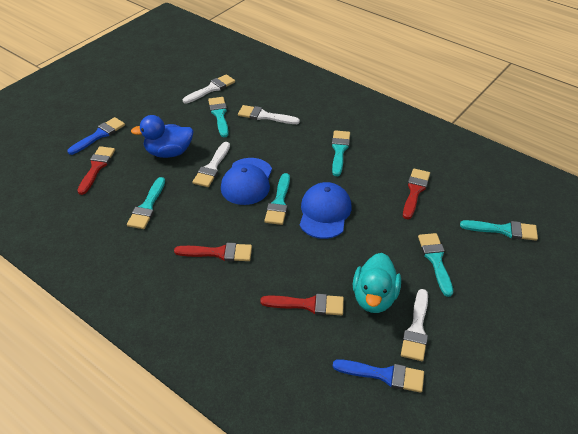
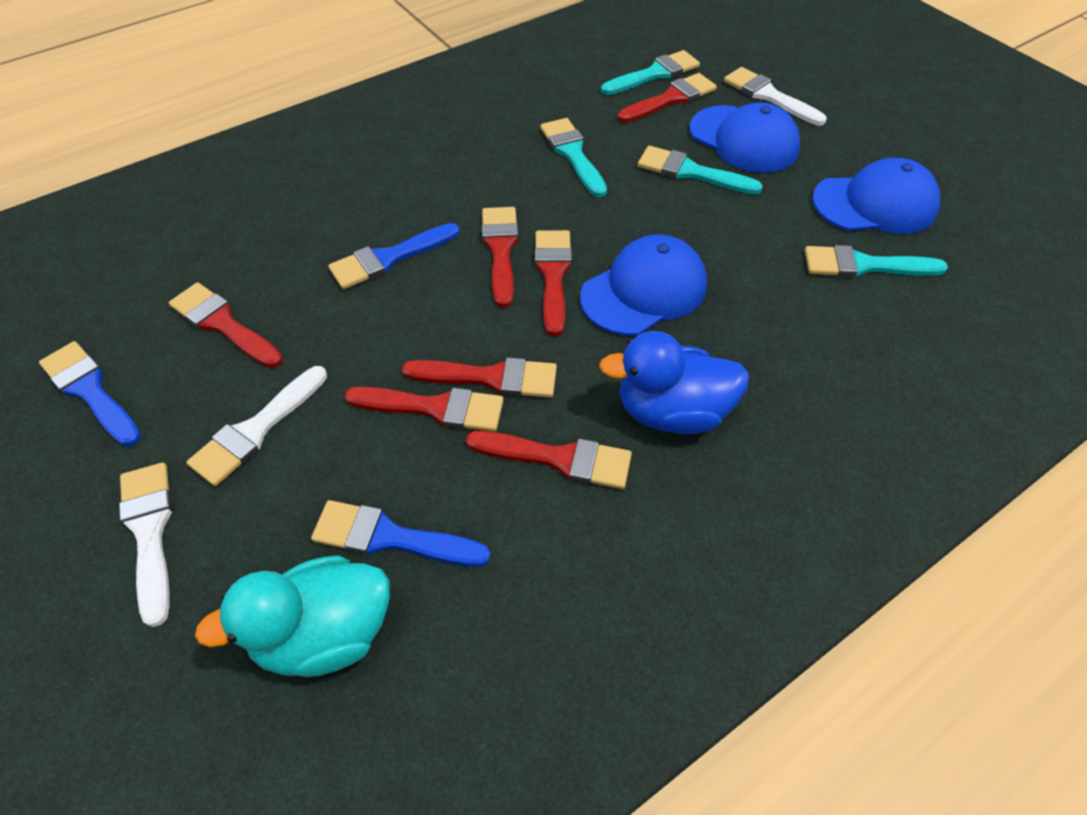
blue brush: 2 -> 3
blue cap: 2 -> 3
red brush: 4 -> 7
turquoise brush: 6 -> 4
white brush: 4 -> 3

